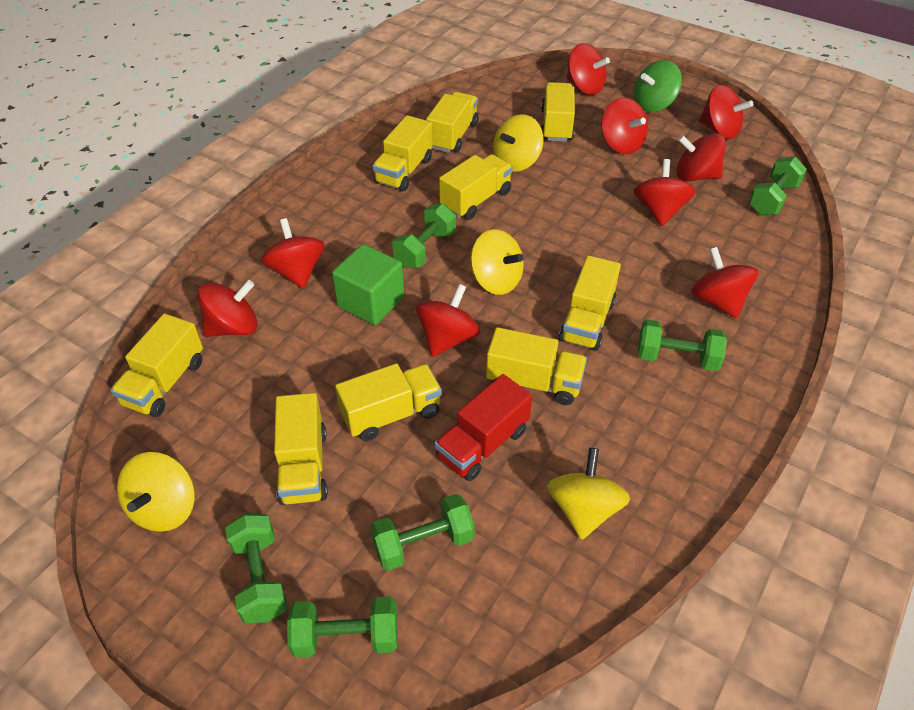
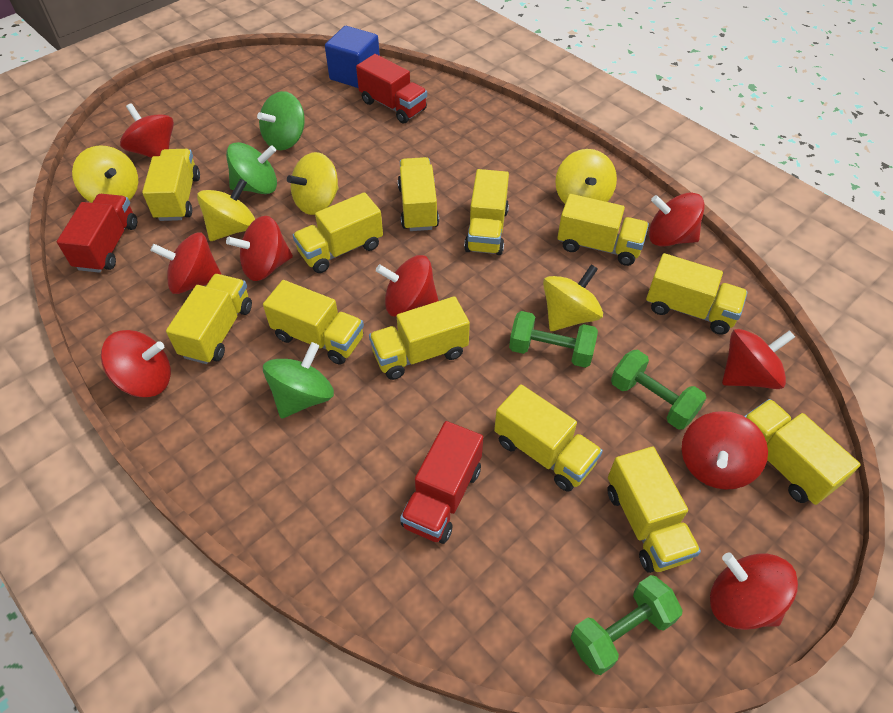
blue cube: 0 -> 1
green cube: 1 -> 0
green dumbbell: 6 -> 3
green spinning top: 1 -> 3
red truck: 1 -> 3
yellow spinning top: 4 -> 5
yellow truck: 9 -> 12

